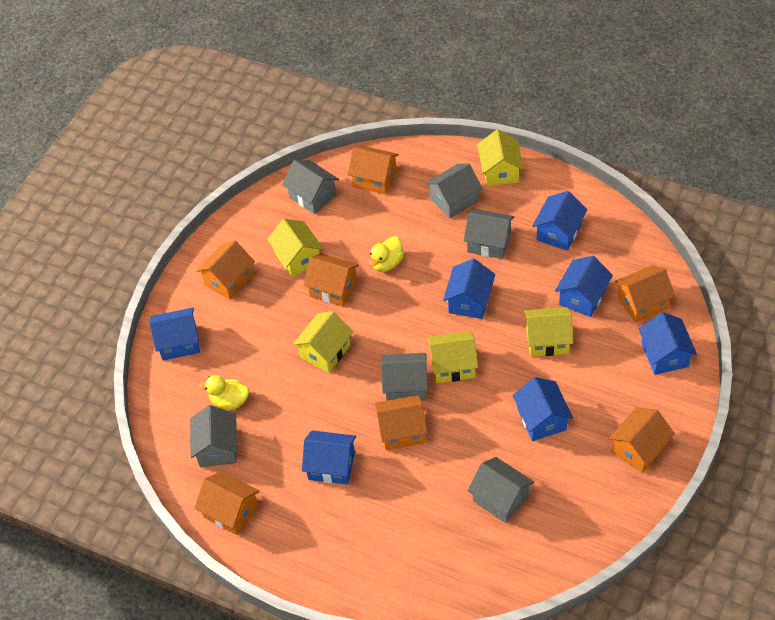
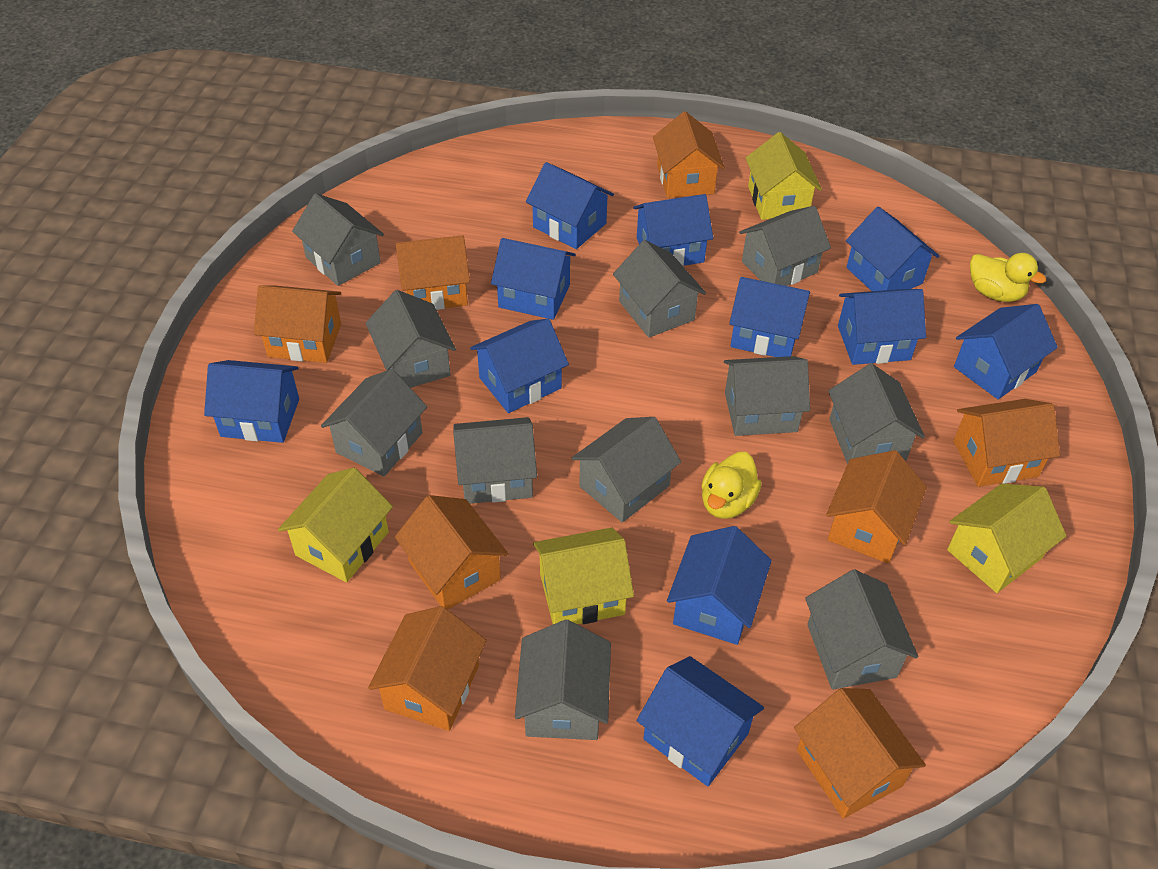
blue house: 7 -> 11
grey house: 6 -> 11
orange house: 7 -> 8
yellow house: 5 -> 4

